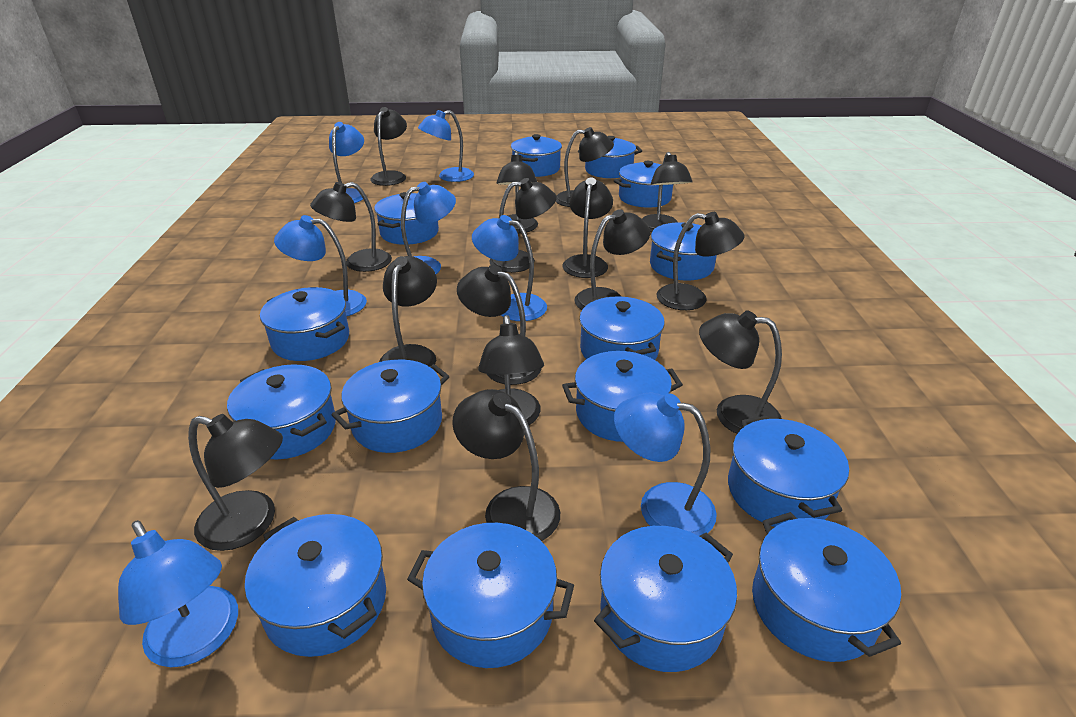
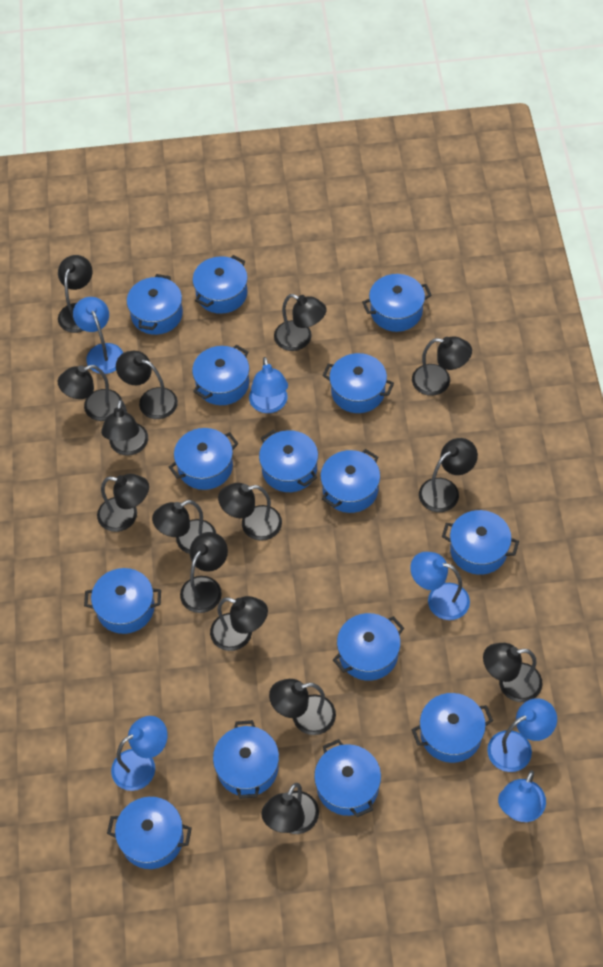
blue lamp: 7 -> 6

